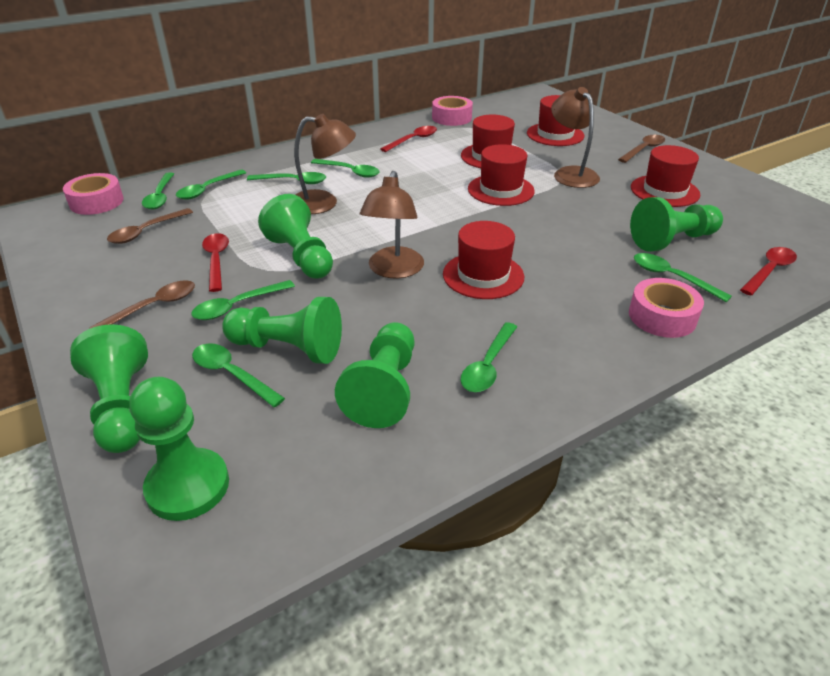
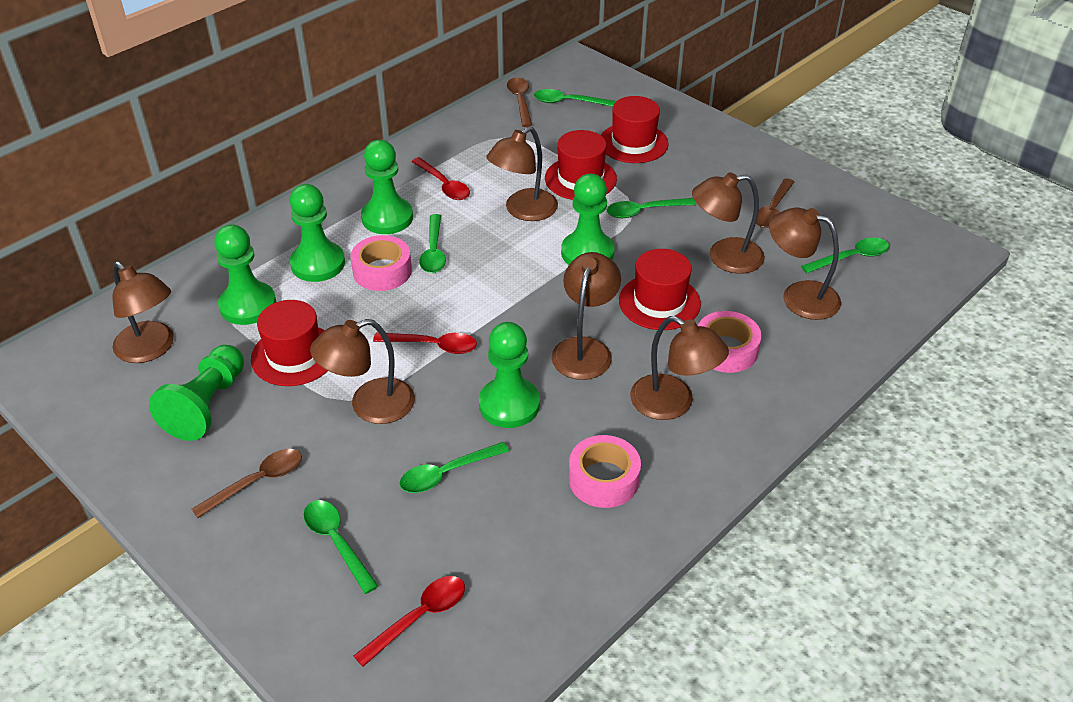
brown lamp: 3 -> 7
green spoon: 8 -> 6
red hat: 5 -> 4

